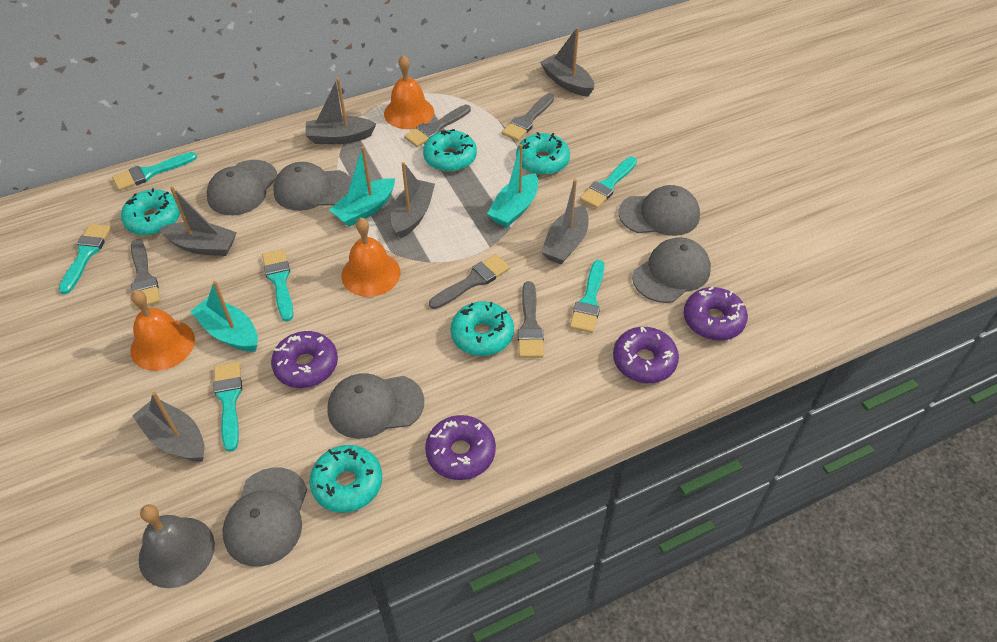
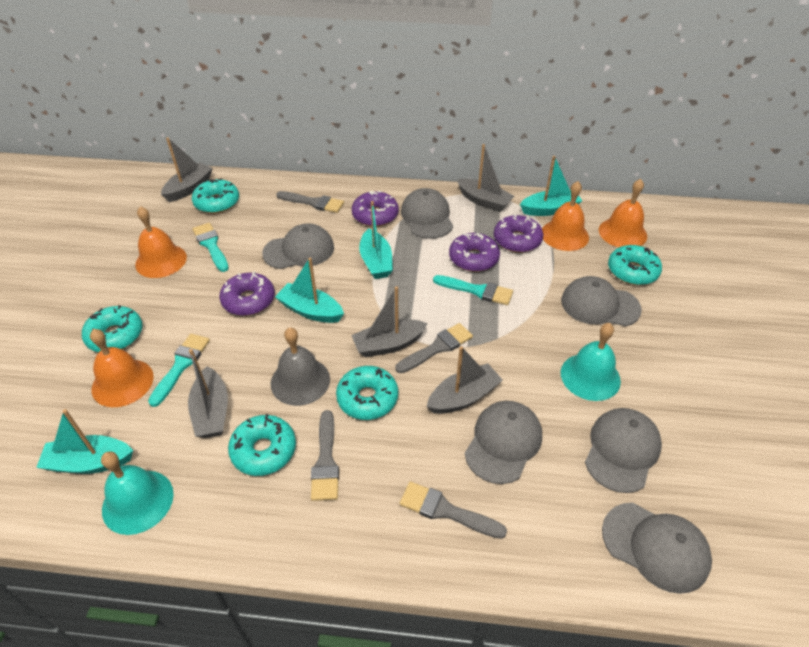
grey boat: 6 -> 5
grey brush: 5 -> 4
orange bell: 3 -> 4
turquoise bell: 0 -> 2
turquoise boat: 3 -> 4
turquoise brush: 6 -> 3

